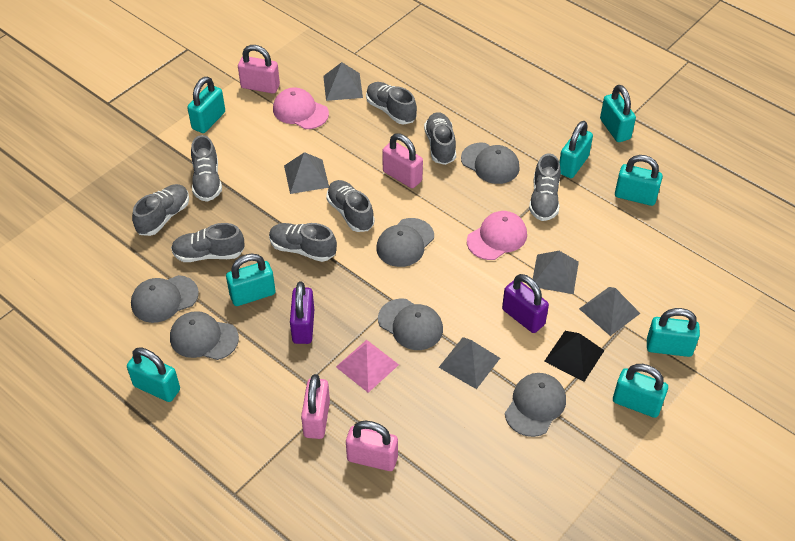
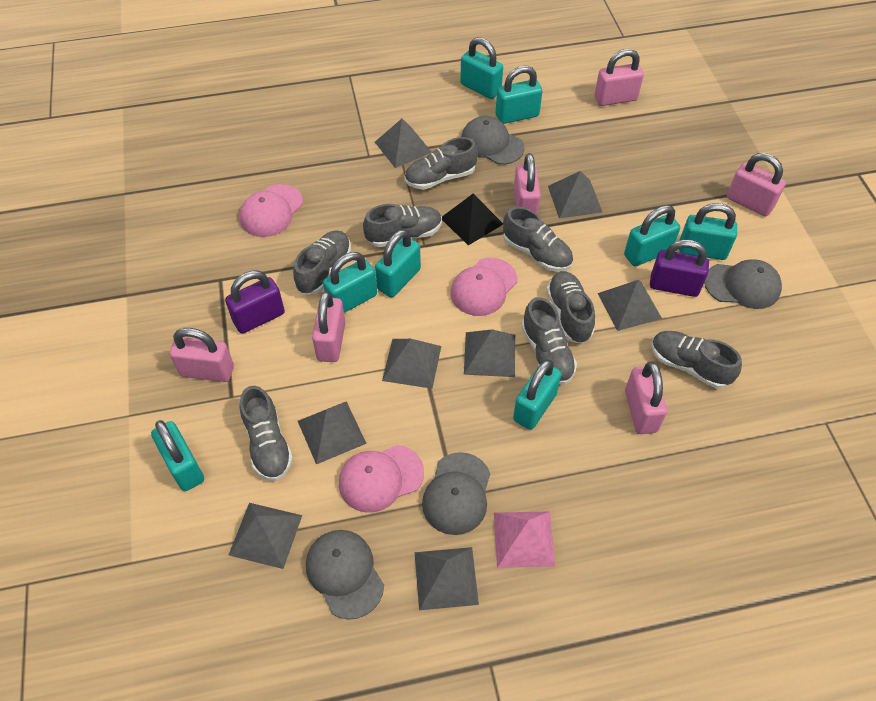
grey cap: 6 -> 4
grey pyramid: 5 -> 8
pink cap: 2 -> 3
pink padlock: 4 -> 6

